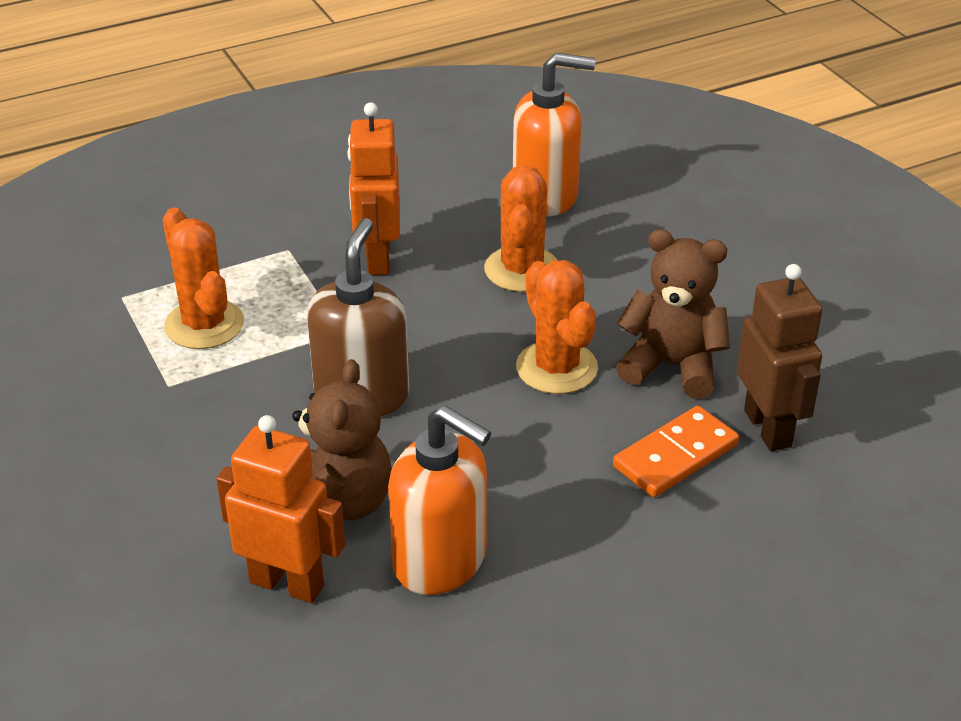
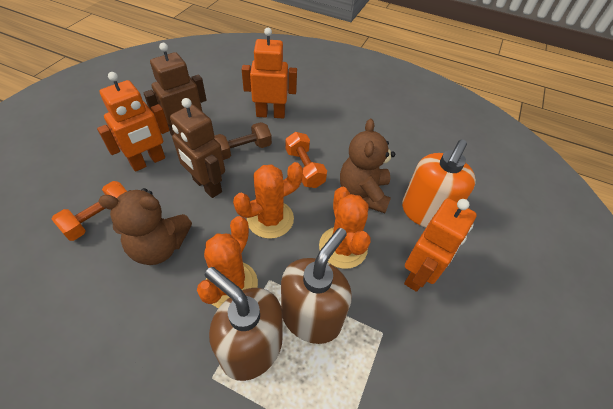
brown dumbbell: 0 -> 1
brown robot: 1 -> 2
brown soap dispenser: 1 -> 2
orange domino: 1 -> 0
orange dumbbell: 0 -> 2
orange robot: 2 -> 3
orange soap dispenser: 2 -> 1

